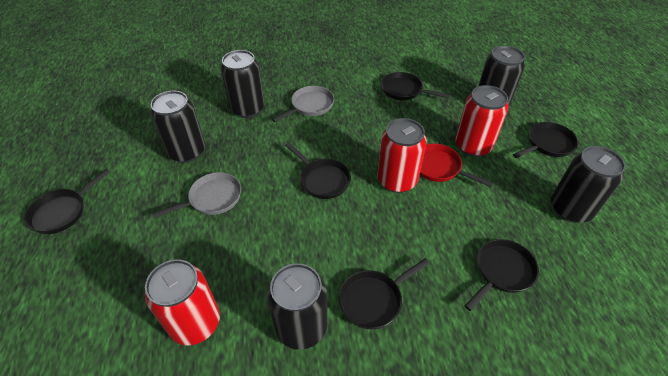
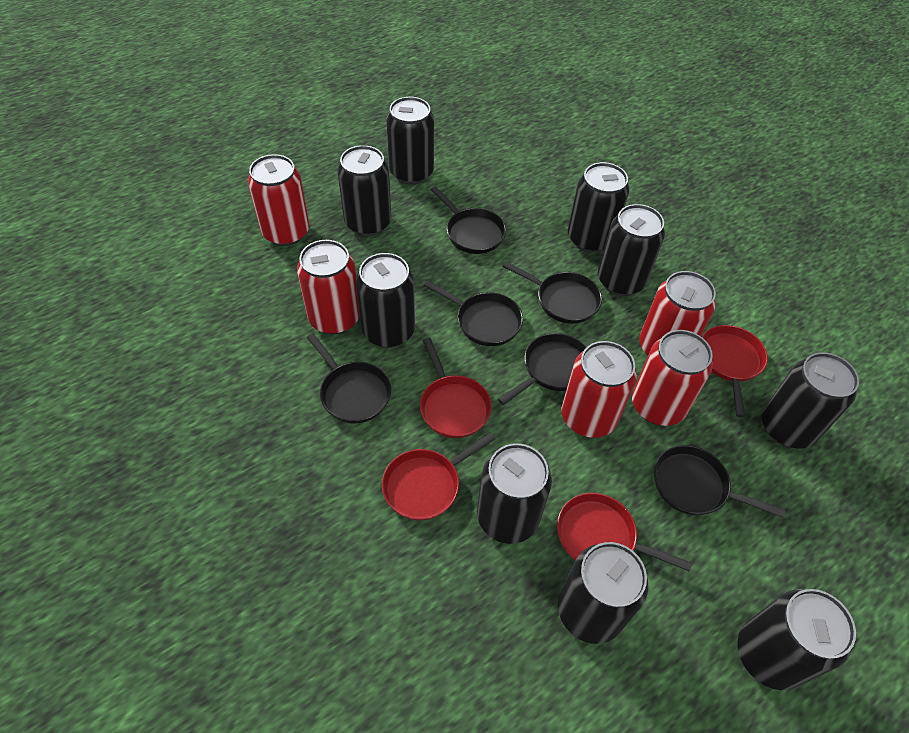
black can: 5 -> 9
grey pan: 2 -> 0
red can: 3 -> 5
red pan: 1 -> 4

